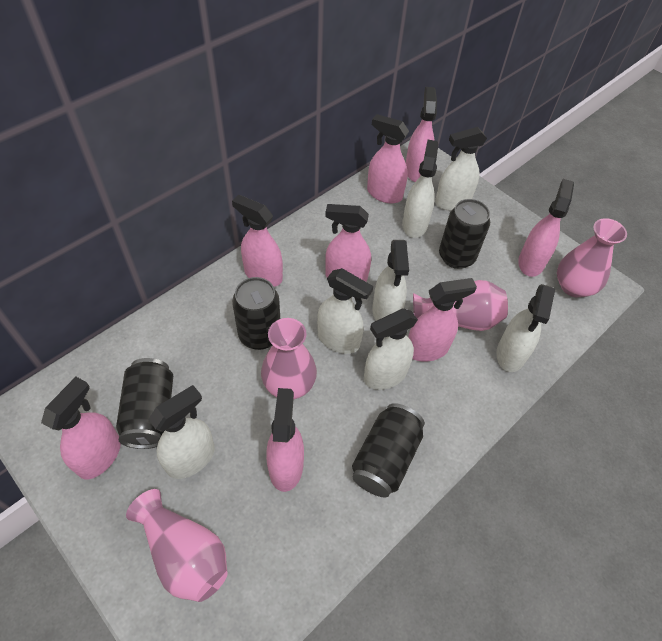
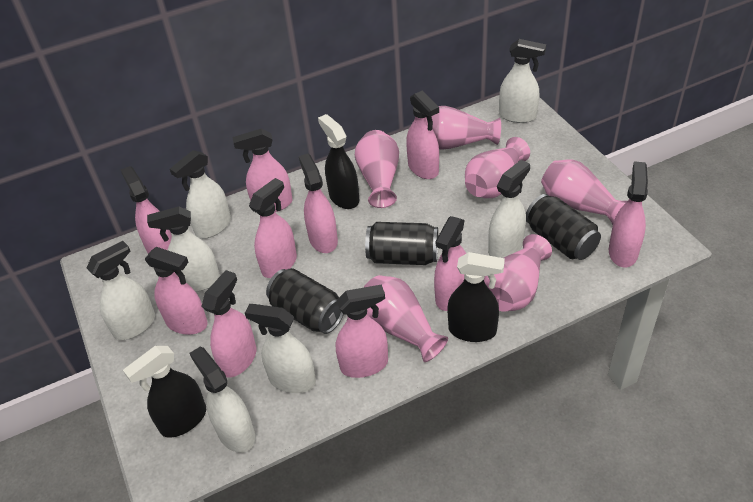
black can: 4 -> 3
black spray bottle: 0 -> 3
pink spray bottle: 8 -> 10
pink vase: 4 -> 6

